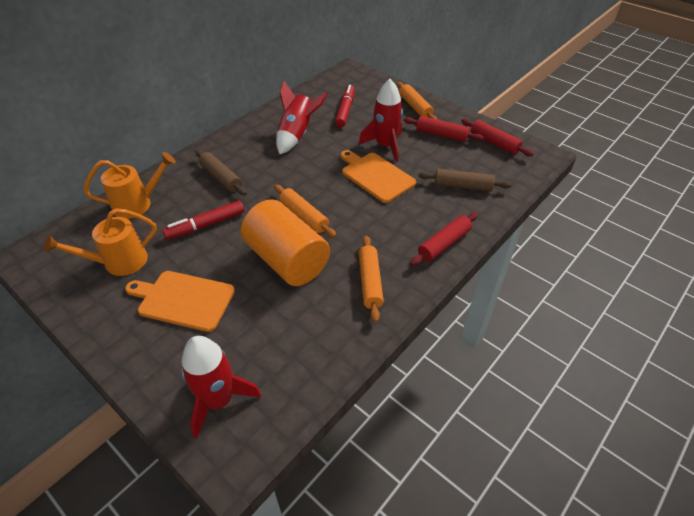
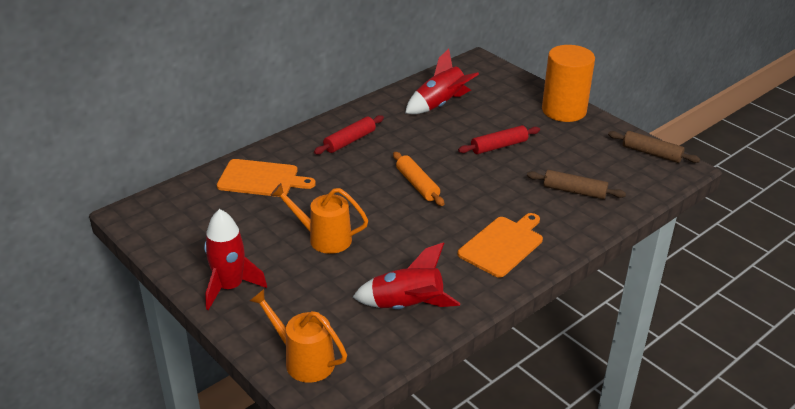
orange rolling pin: 3 -> 1
red marker: 2 -> 0
red rolling pin: 3 -> 2

